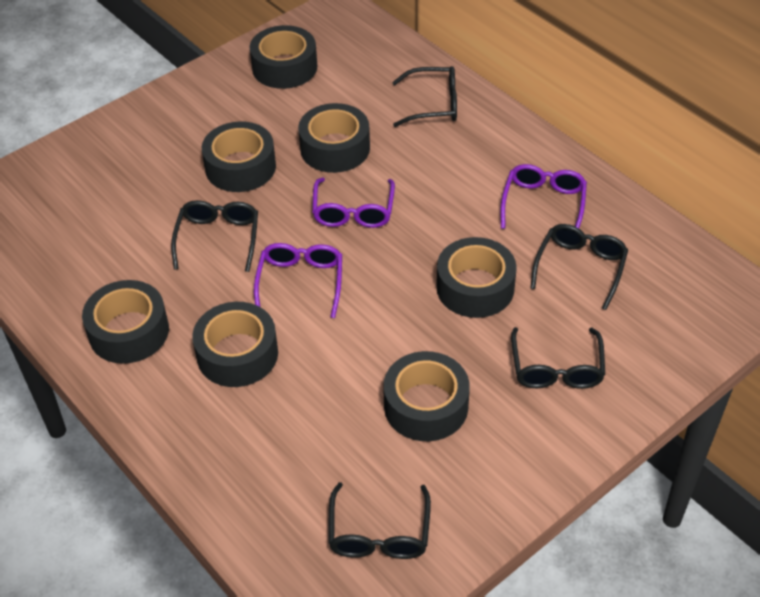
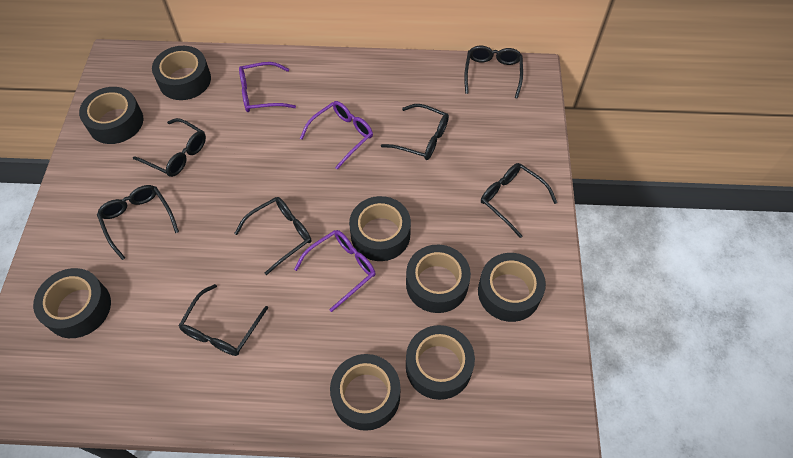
black glasses: 5 -> 7
black tape: 7 -> 8

